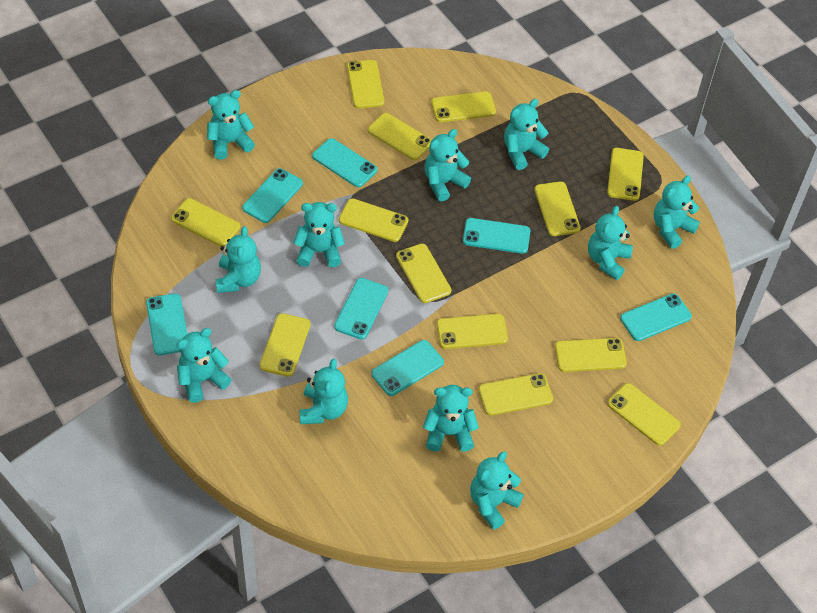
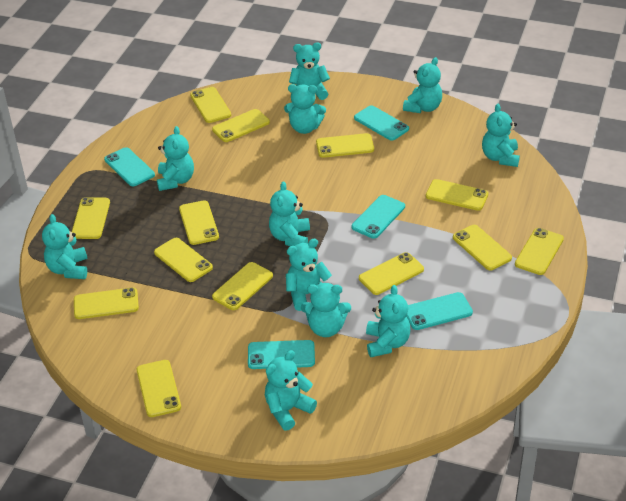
turquoise phone: 7 -> 5

